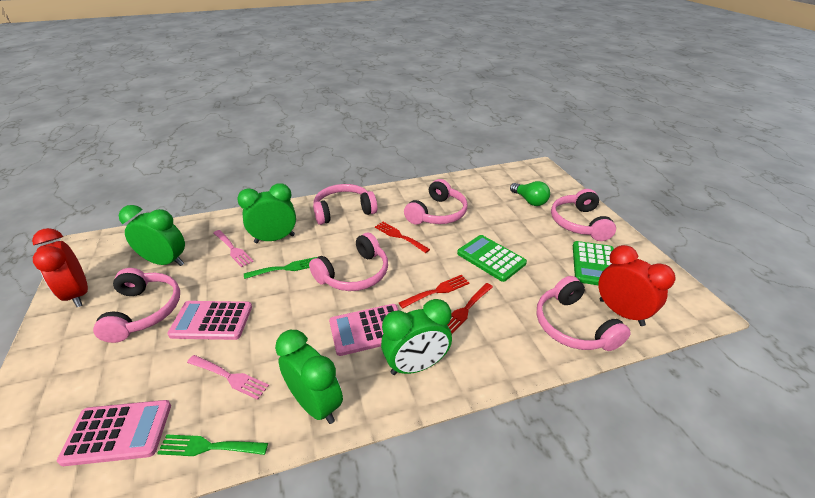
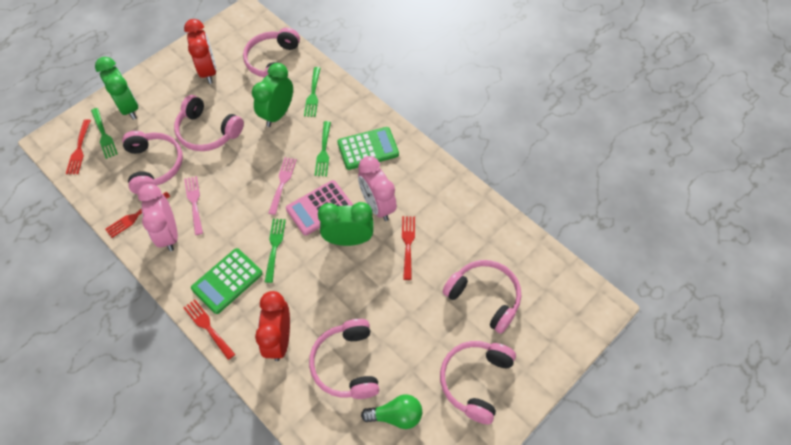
green clock: 4 -> 3
green fork: 2 -> 4
pink calculator: 3 -> 1
pink clock: 0 -> 2
red fork: 3 -> 4

